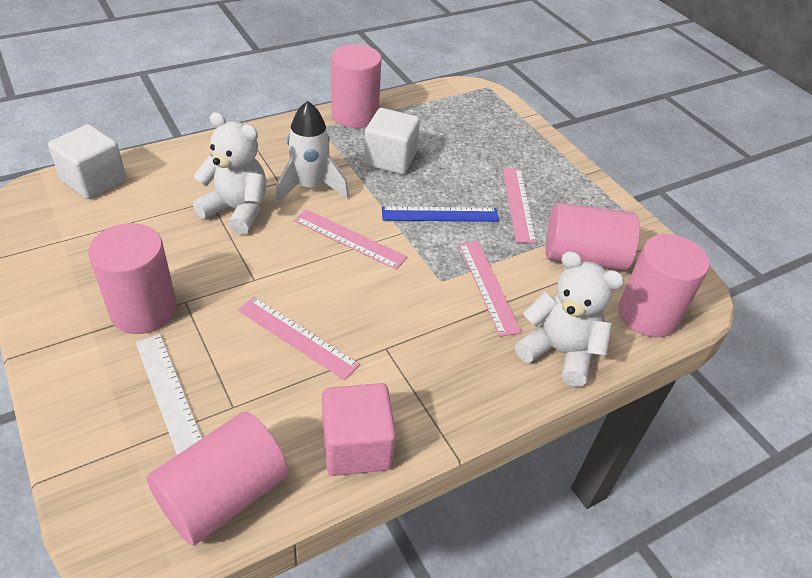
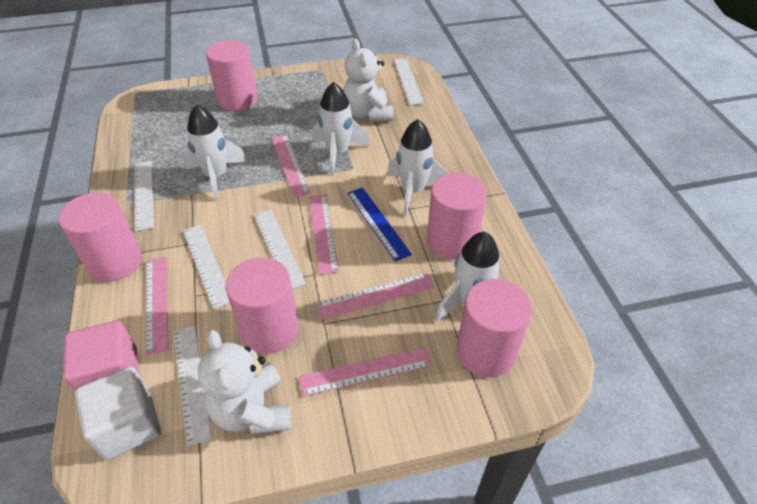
pink ruler: 4 -> 5
white cube: 2 -> 1
white rocket: 1 -> 4
white ruler: 1 -> 5

